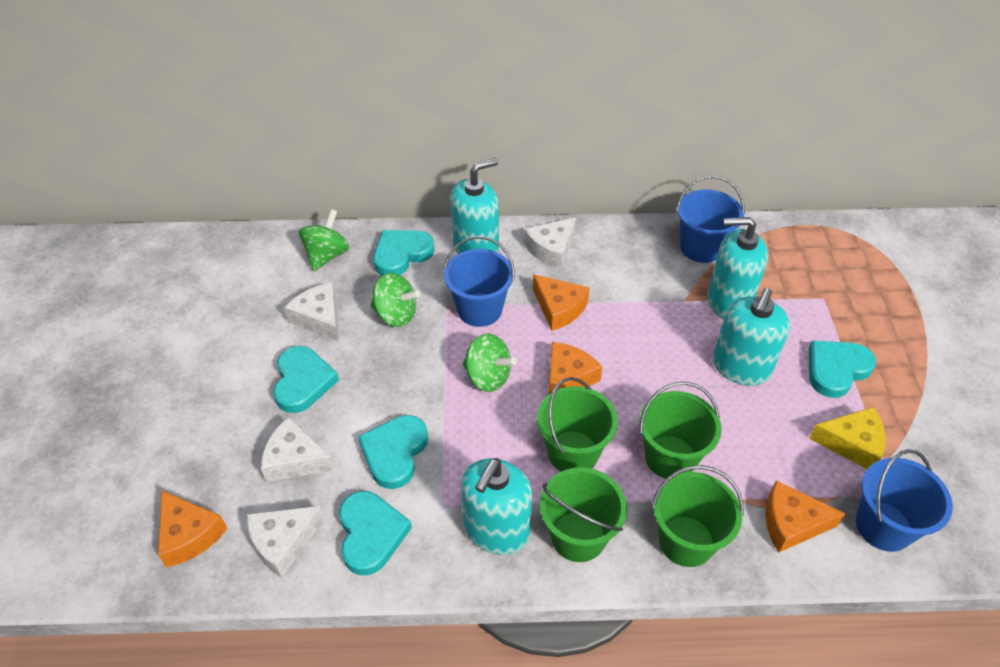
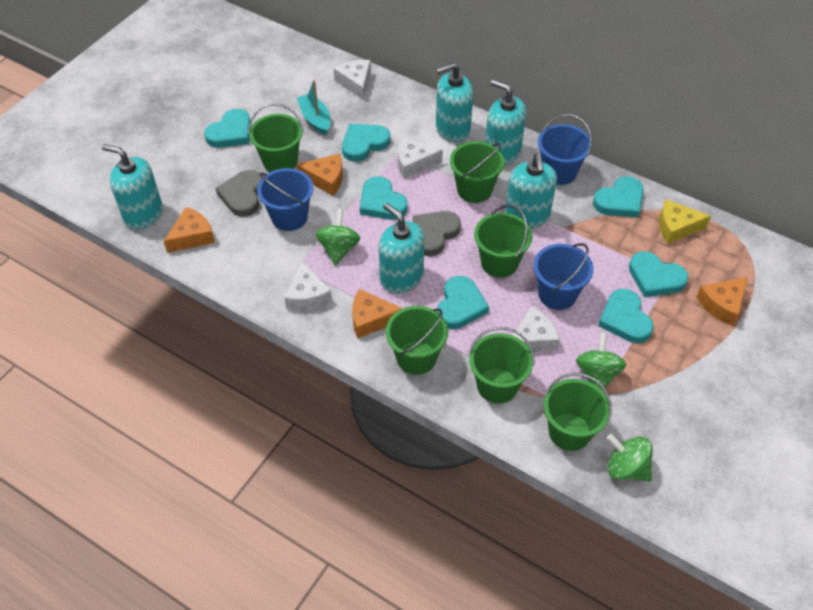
green bucket: 4 -> 6
grey heart: 0 -> 2
turquoise boat: 0 -> 1
turquoise heart: 5 -> 7
turquoise soap dispenser: 4 -> 5

